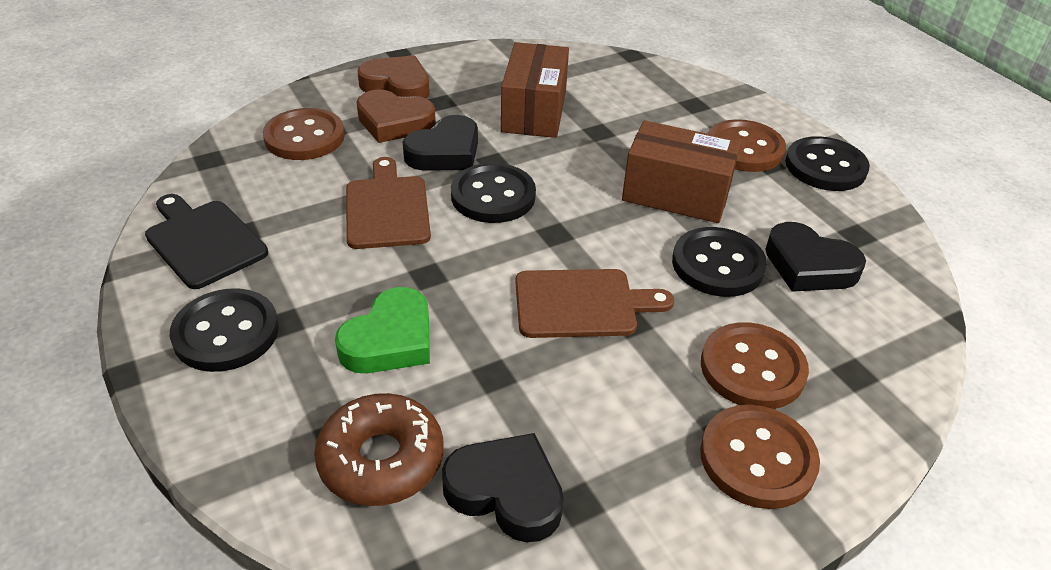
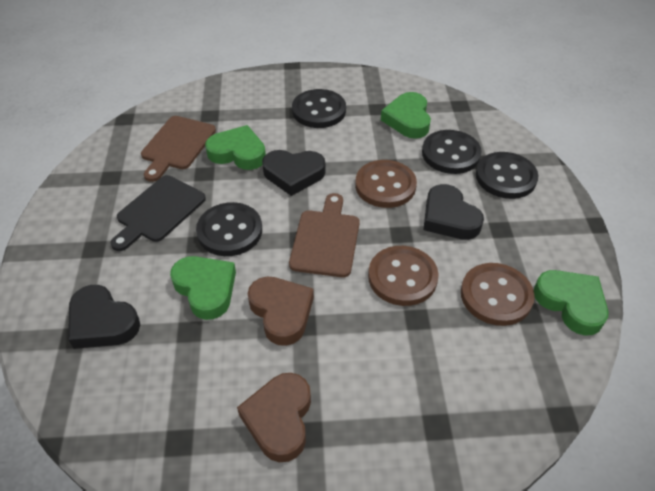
brown box: 2 -> 0
brown button: 4 -> 3
brown donut: 1 -> 0
green heart: 1 -> 4

